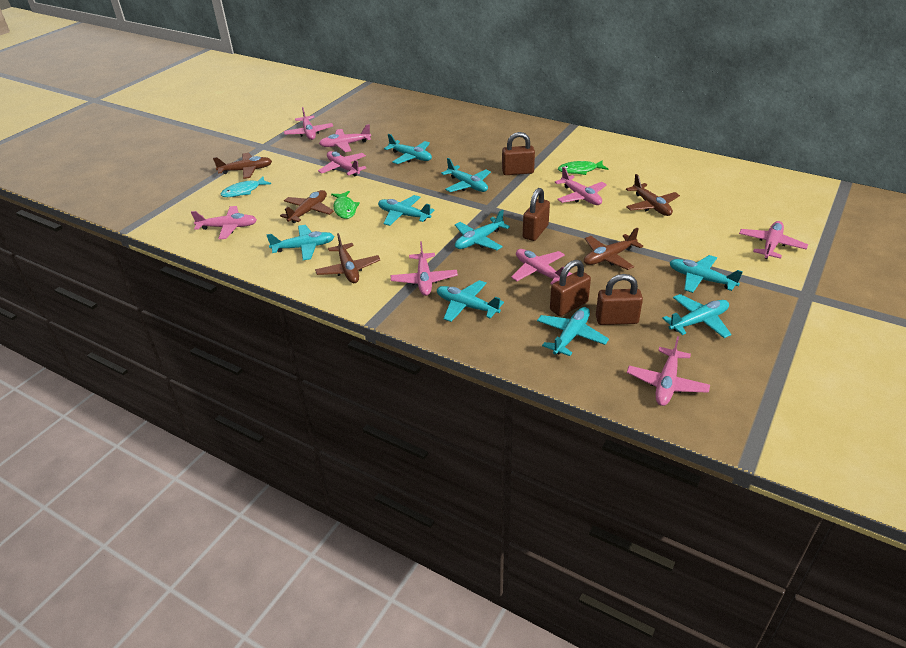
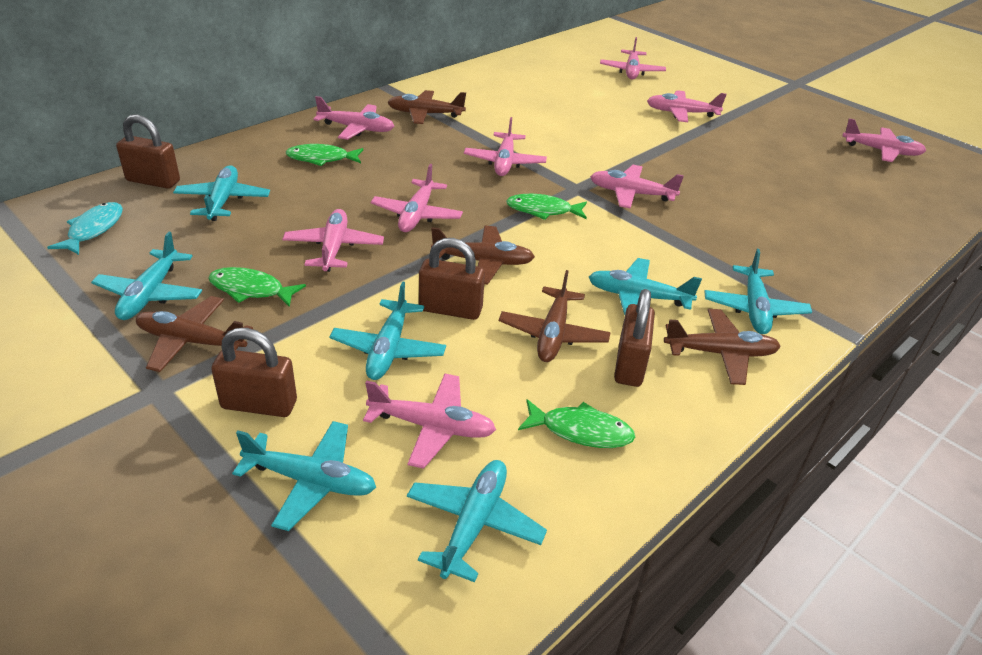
green fish: 2 -> 4
turquoise plane: 9 -> 7

